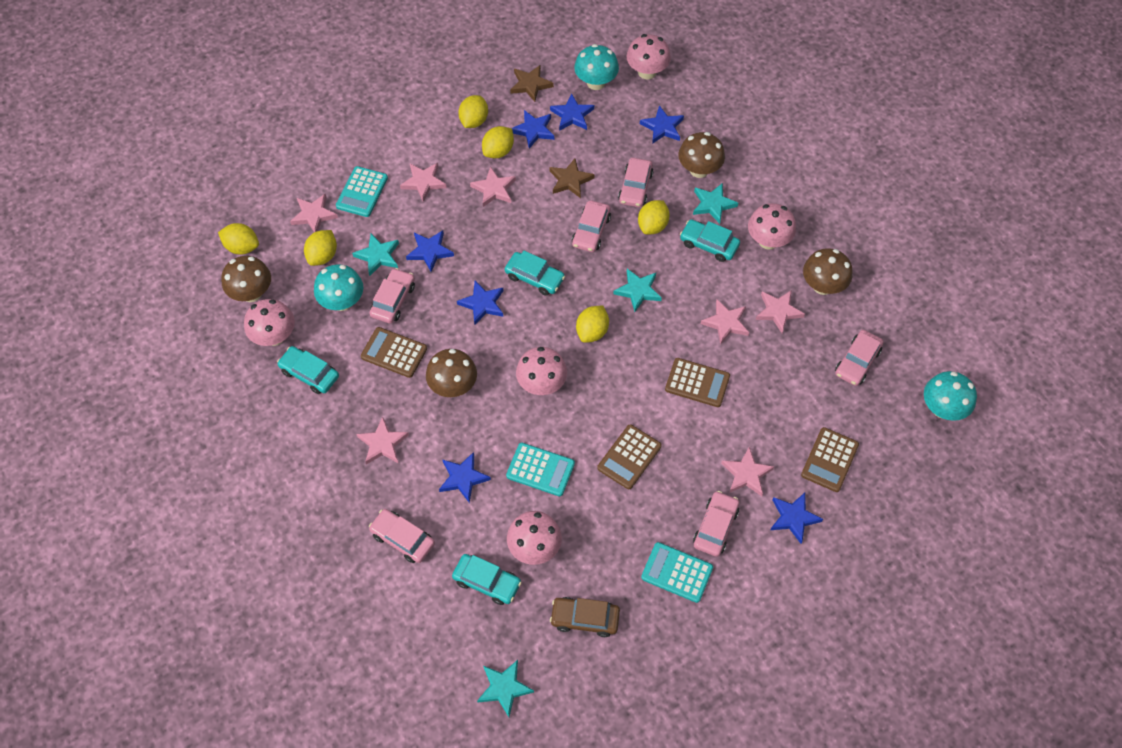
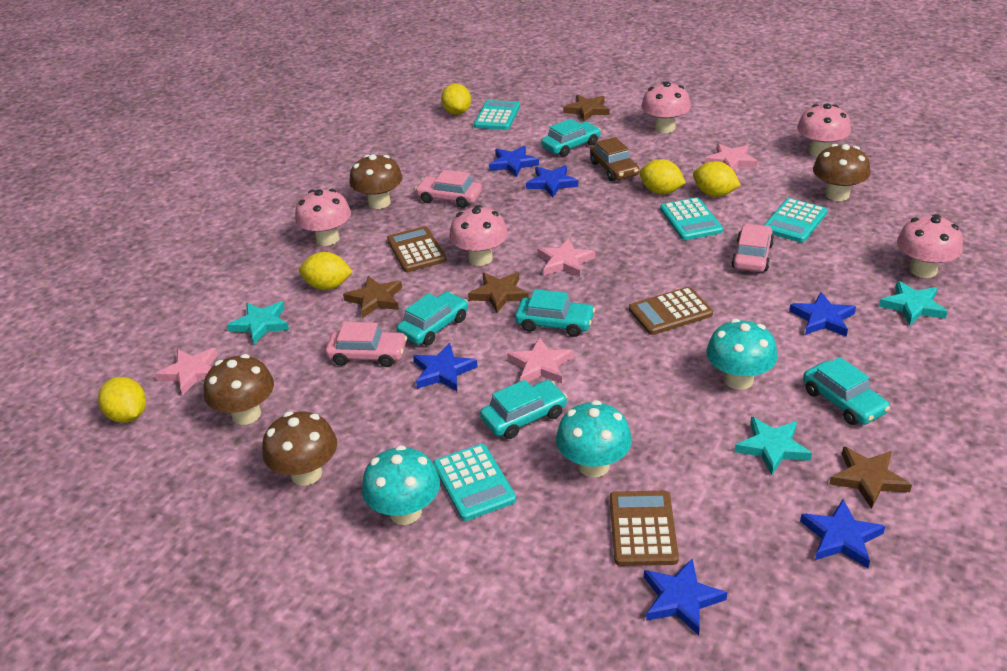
blue star: 7 -> 6
brown calculator: 4 -> 3
brown star: 2 -> 4
pink car: 6 -> 3
pink star: 7 -> 4
turquoise calculator: 3 -> 4
turquoise car: 4 -> 5
turquoise star: 4 -> 3
yellow lemon: 6 -> 5

